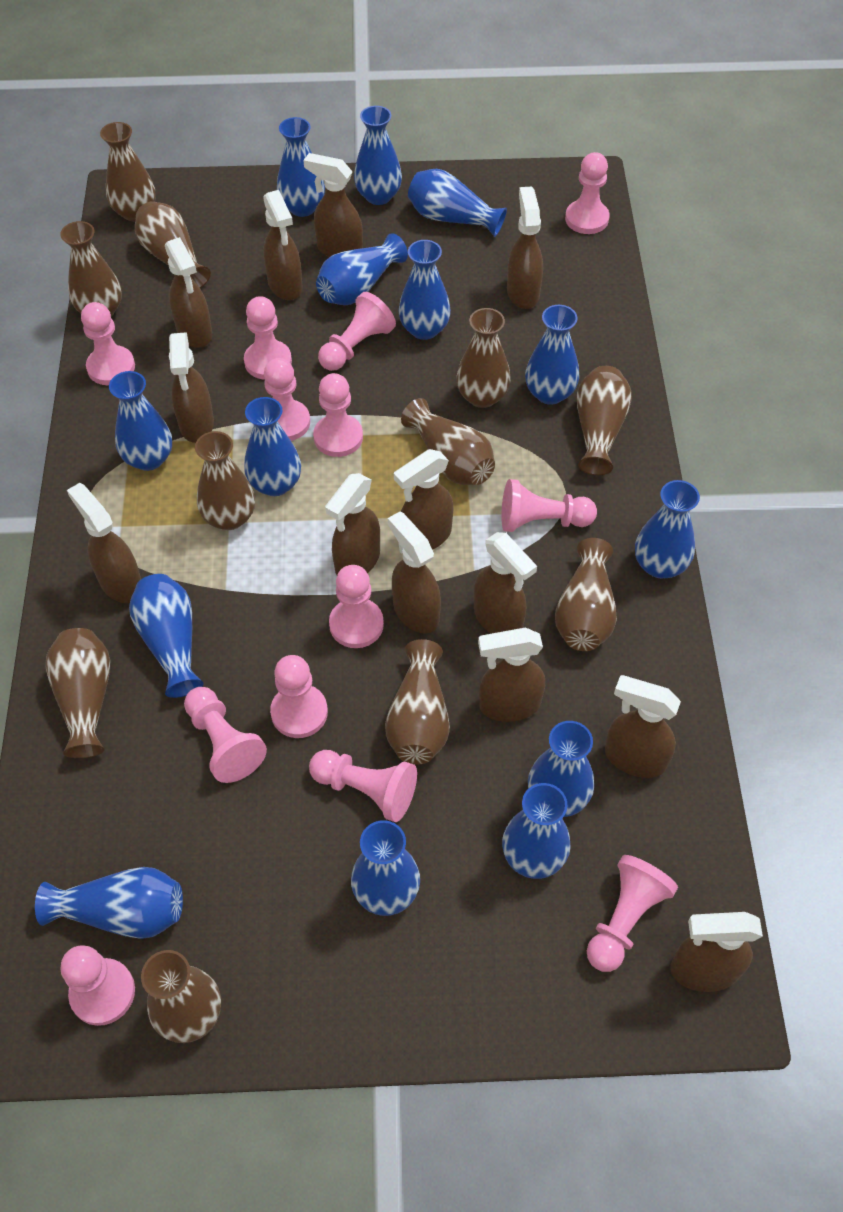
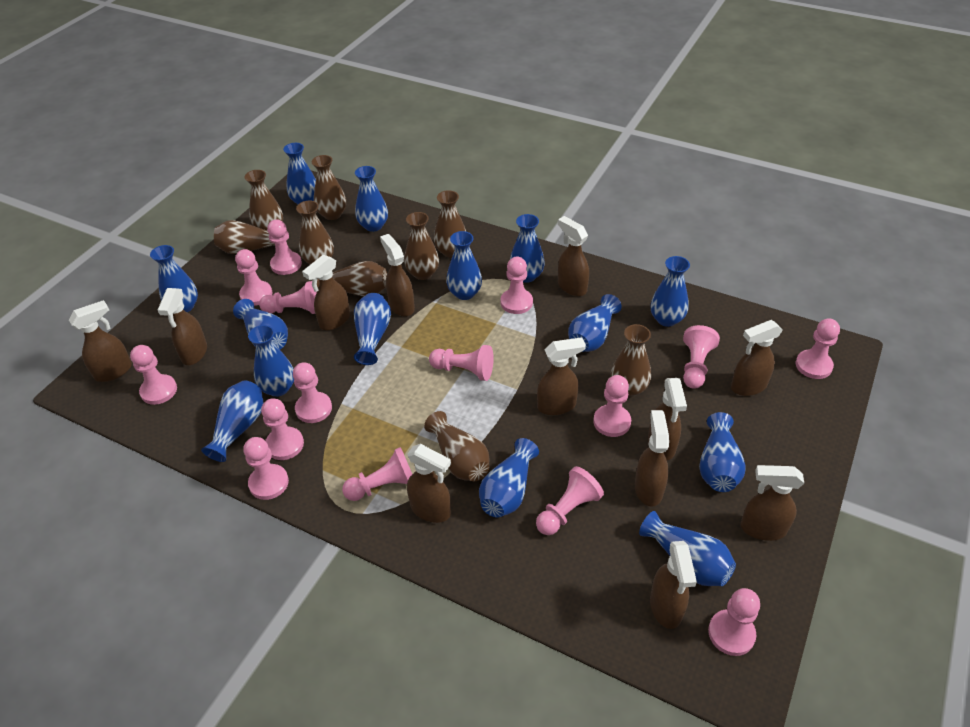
brown spray bottle: 13 -> 12
brown vase: 11 -> 9
pink pawn: 13 -> 15

